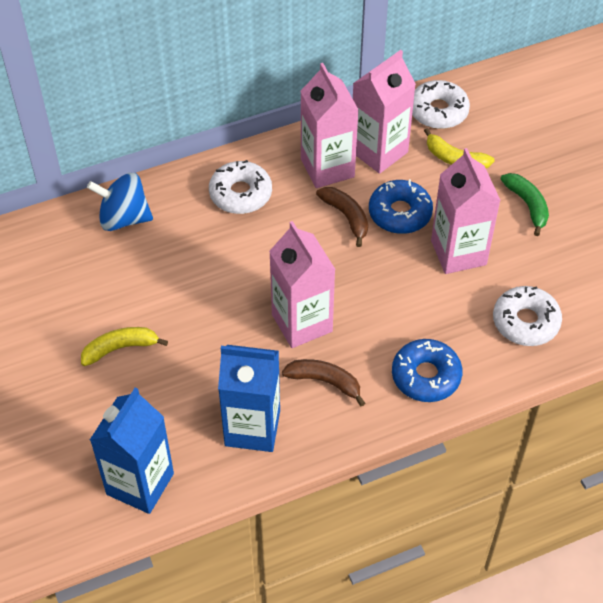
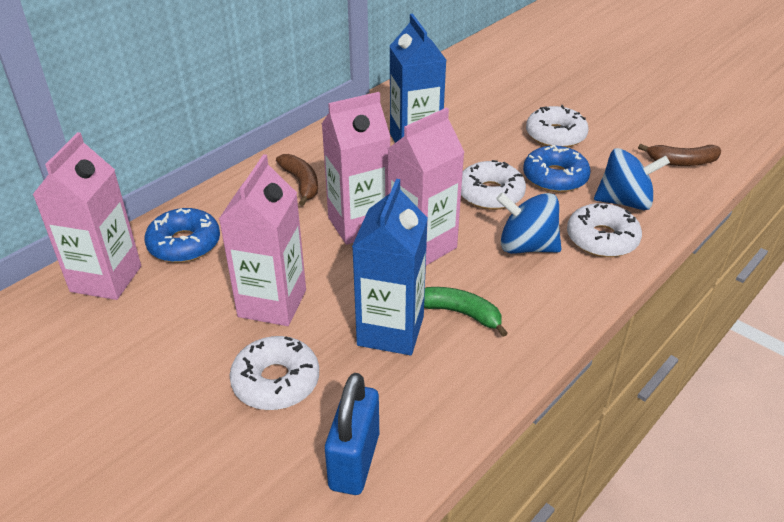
blue padlock: 0 -> 1
blue spinning top: 1 -> 2
white donut: 3 -> 4
yellow banana: 2 -> 0

